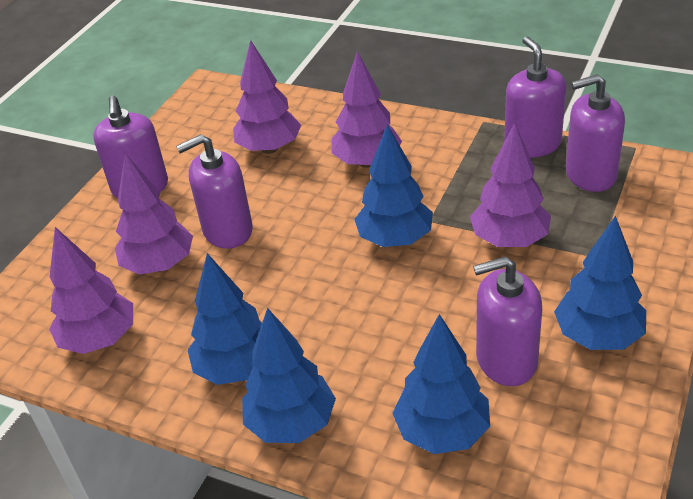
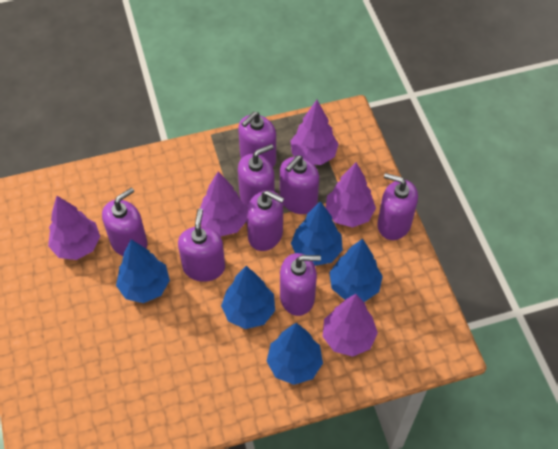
purple soap dispenser: 5 -> 8

